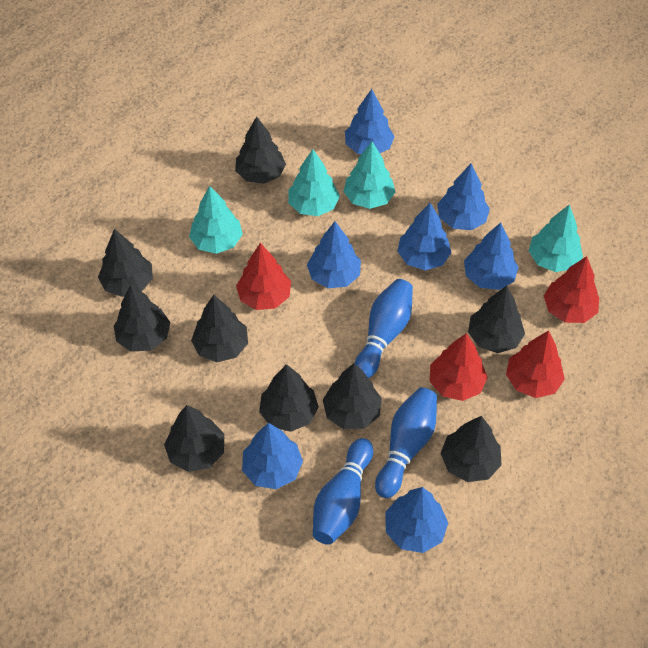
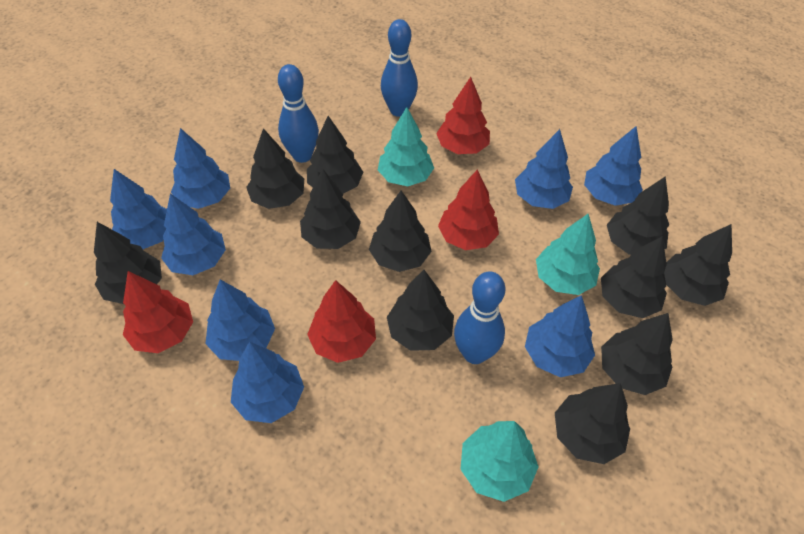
black tree: 9 -> 11
blue tree: 7 -> 8
turquoise tree: 4 -> 3

